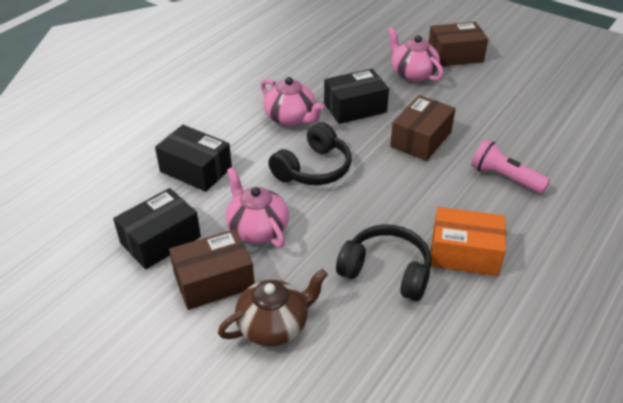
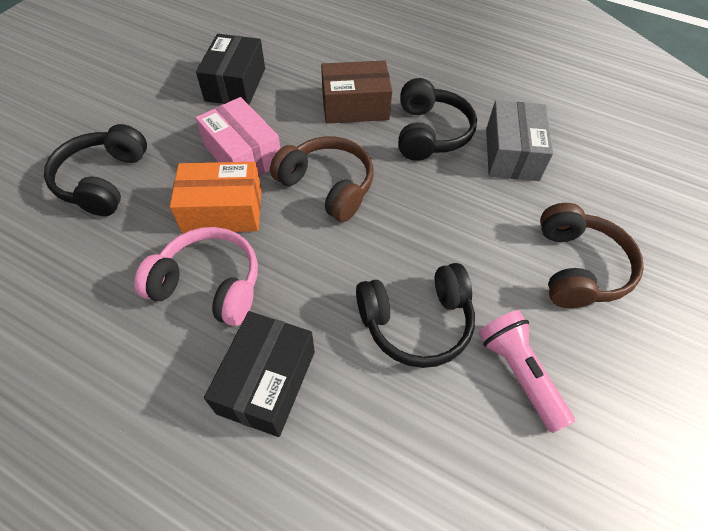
black box: 3 -> 2
black headphones: 2 -> 3
brown box: 3 -> 1
brown headphones: 0 -> 2
brown teapot: 1 -> 0
grey box: 0 -> 1
pink box: 0 -> 1
pink headphones: 0 -> 1
pink teapot: 3 -> 0

